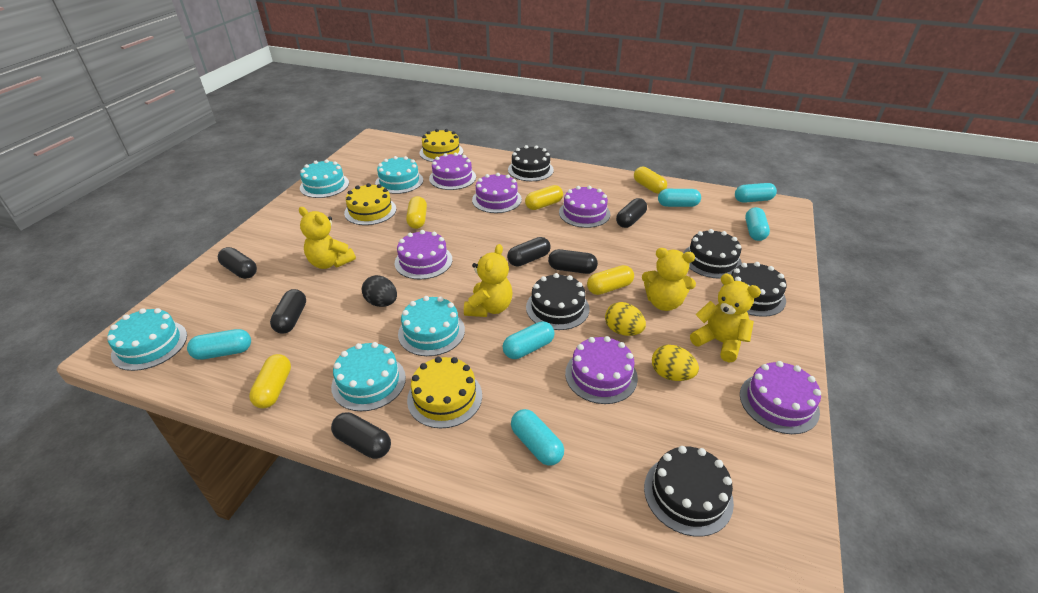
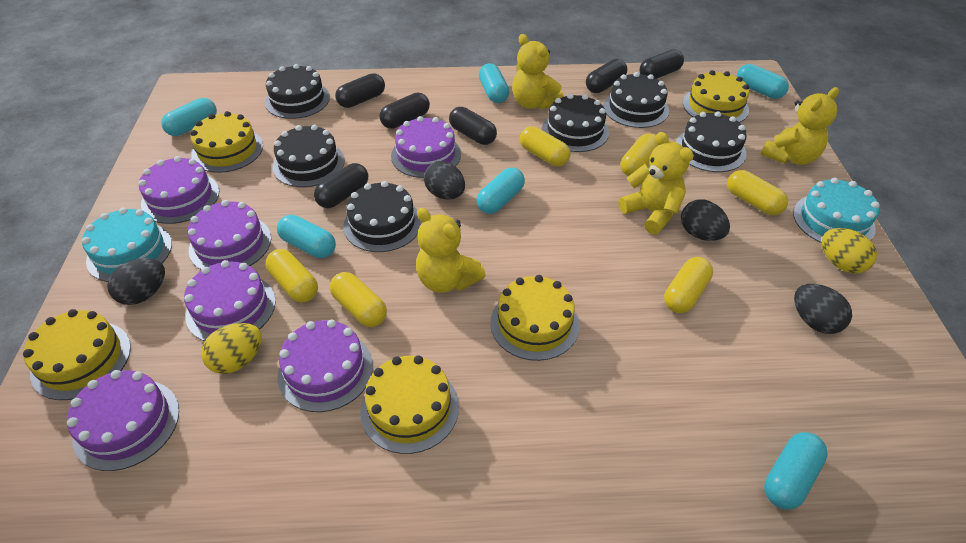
black cake: 5 -> 6
black egg: 1 -> 4
turquoise cake: 5 -> 2
yellow cake: 3 -> 5
yellow capsule: 5 -> 6

